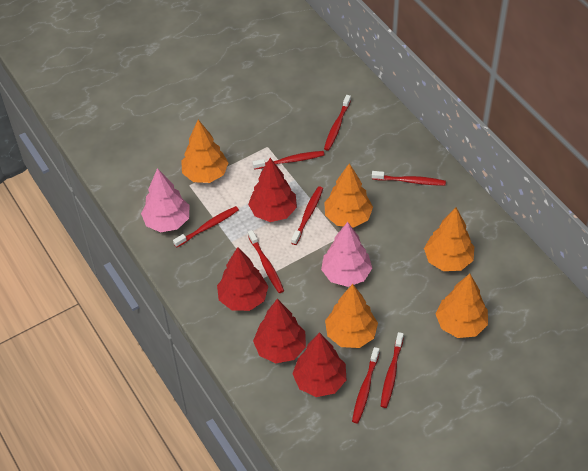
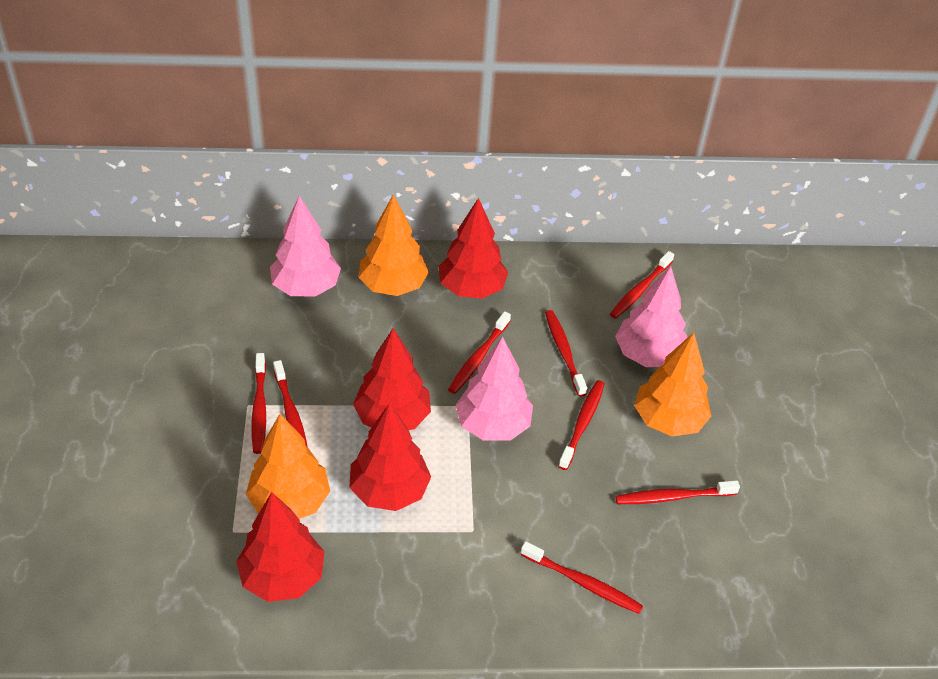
orange tree: 5 -> 3
pink tree: 2 -> 3

